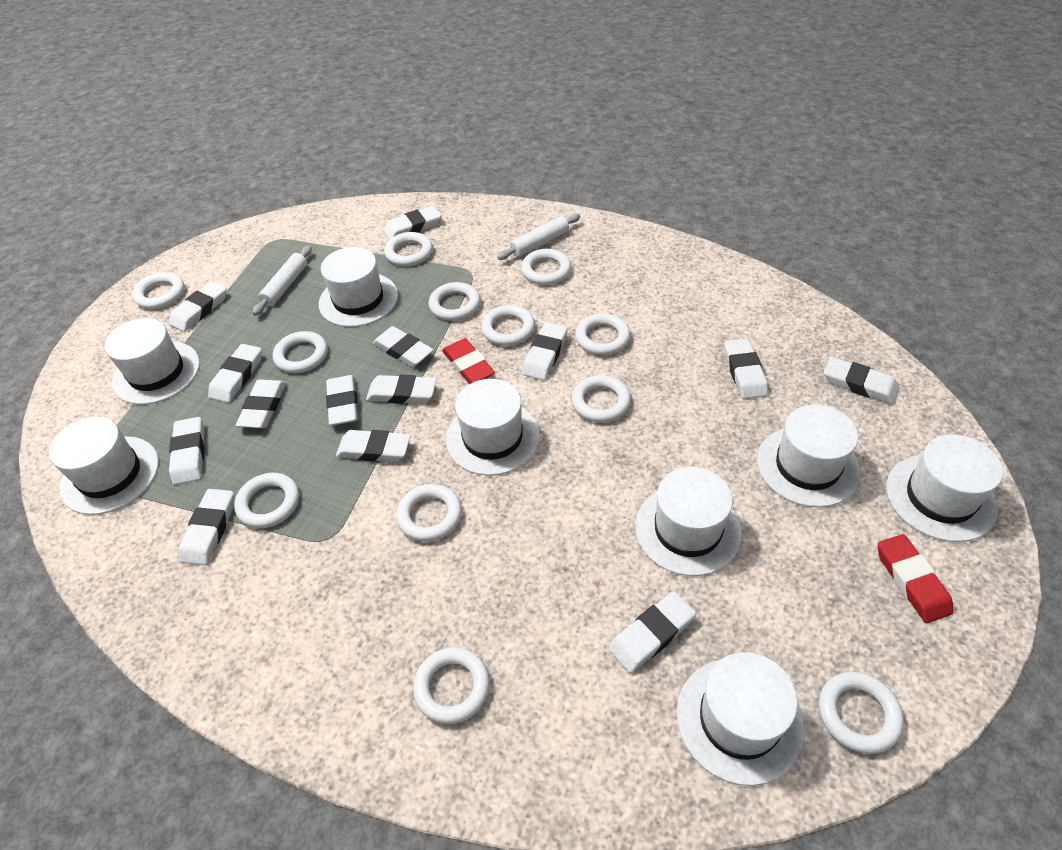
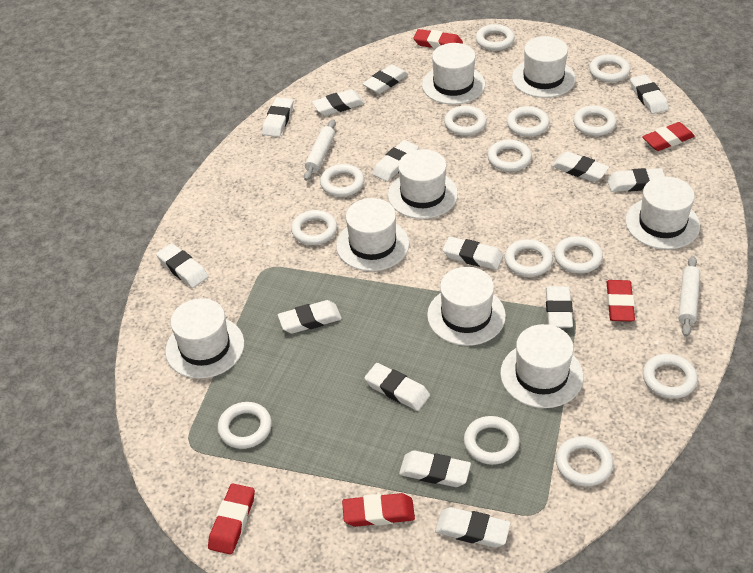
red eraser: 2 -> 5
white ring: 12 -> 14

